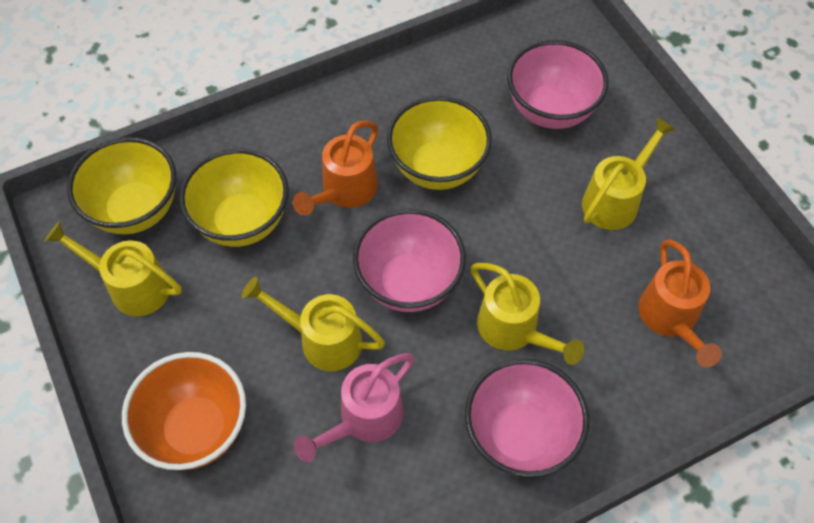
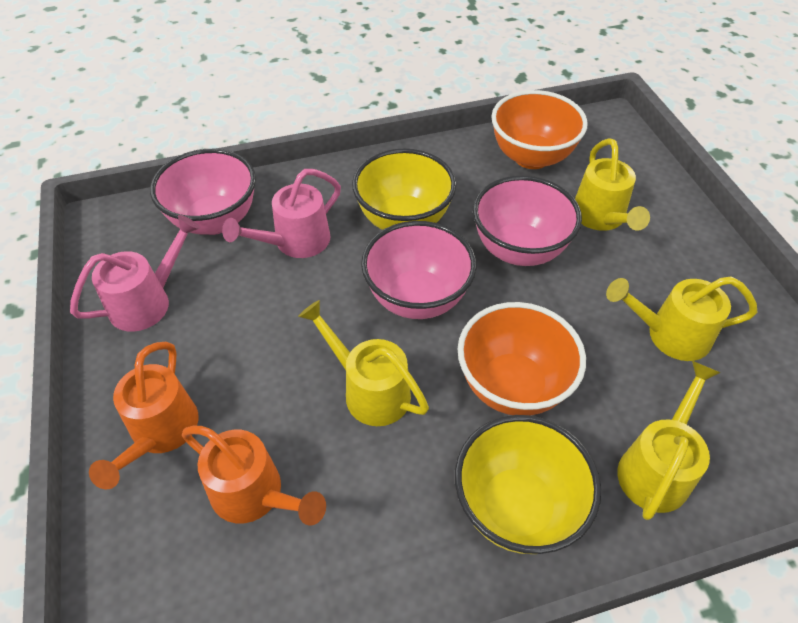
orange bowl: 1 -> 2
pink watering can: 1 -> 2
yellow bowl: 3 -> 2

